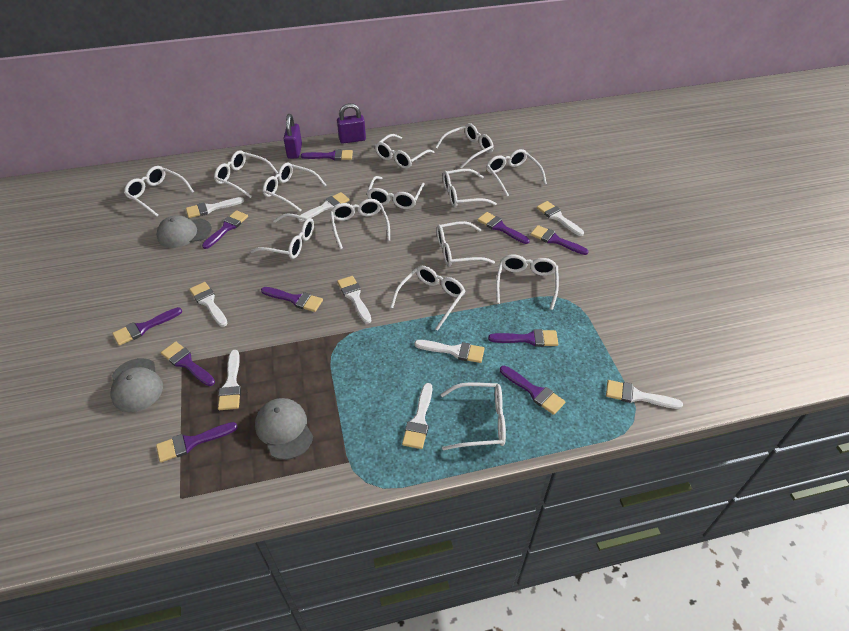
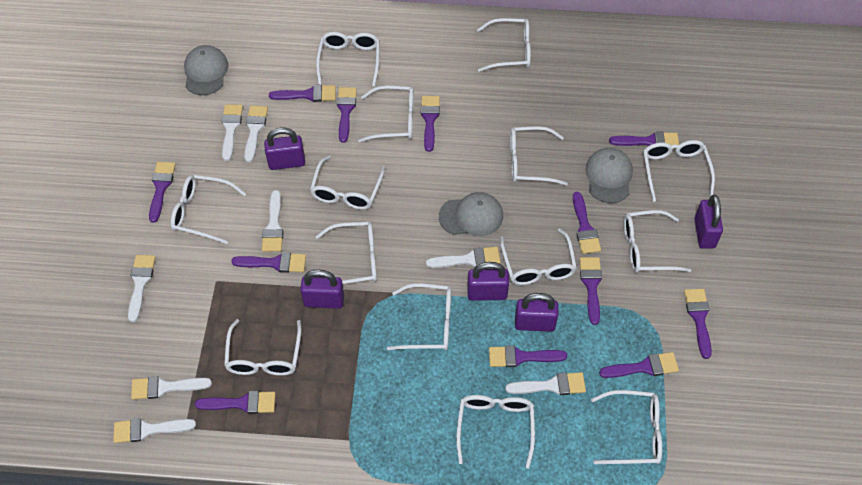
purple brush: 10 -> 12
purple padlock: 2 -> 5
white brush: 9 -> 8

